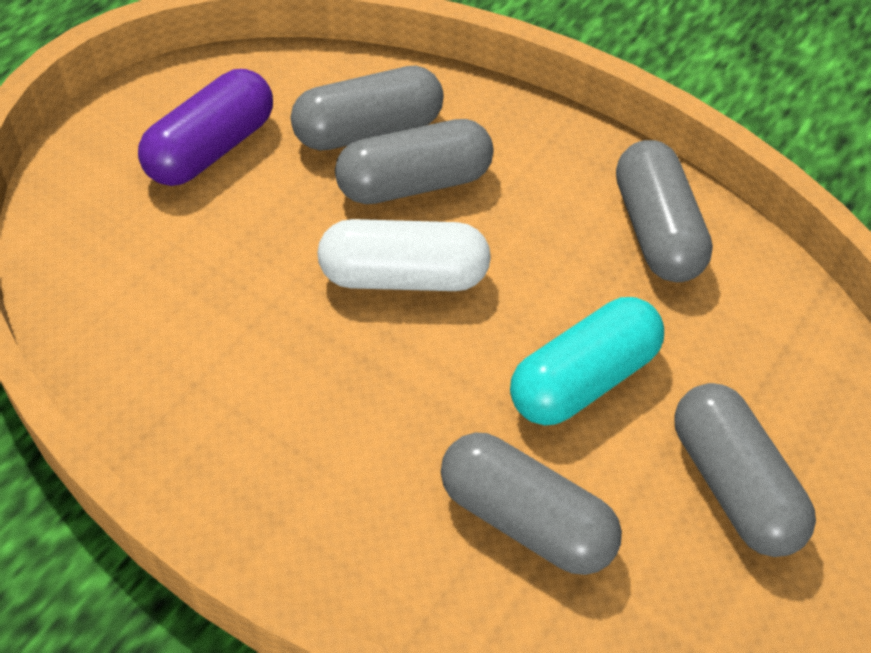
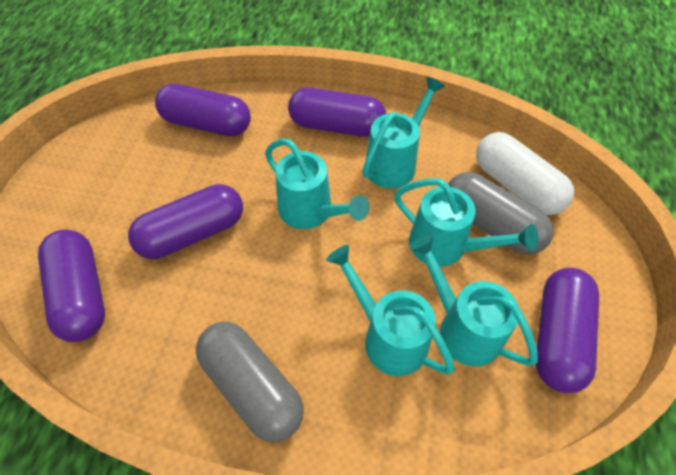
grey capsule: 5 -> 2
purple capsule: 1 -> 5
turquoise capsule: 1 -> 0
turquoise watering can: 0 -> 5

